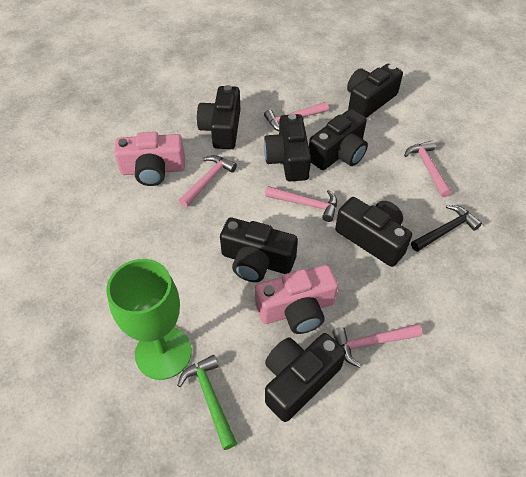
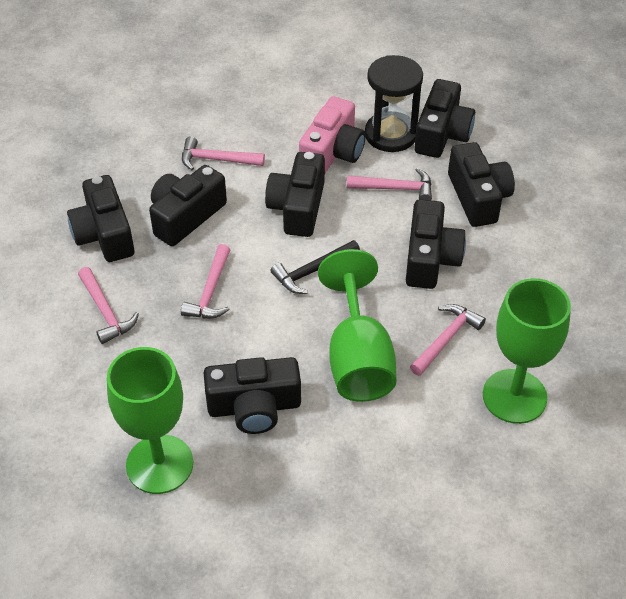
black hourglass: 0 -> 1
green goblet: 1 -> 3
green hammer: 1 -> 0
pink camera: 2 -> 1

